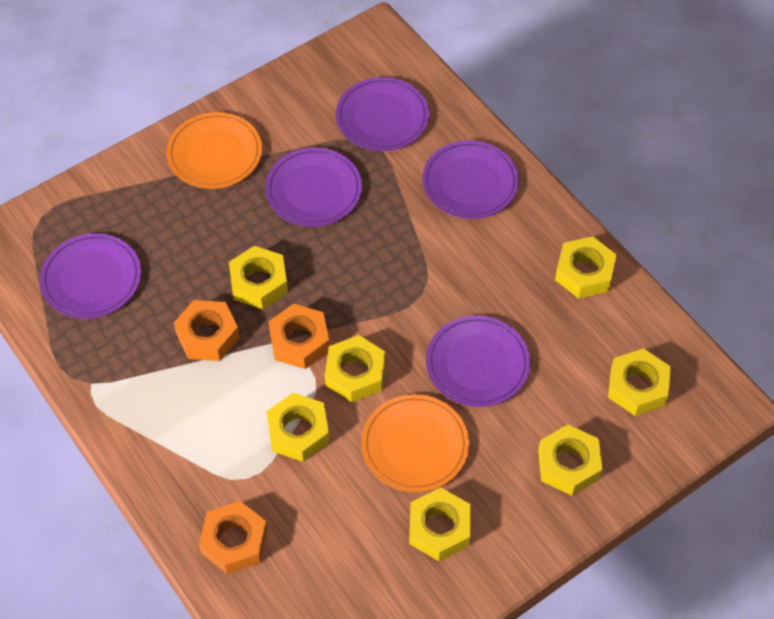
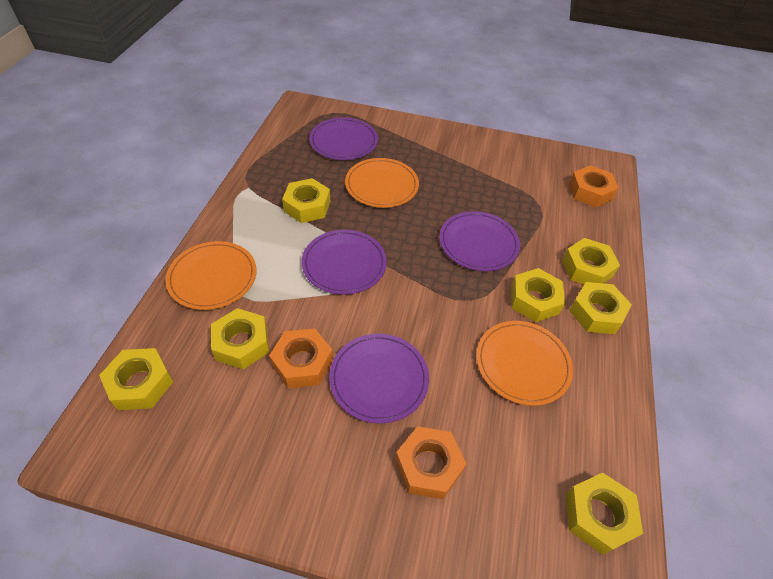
orange plate: 2 -> 3
purple plate: 5 -> 4

